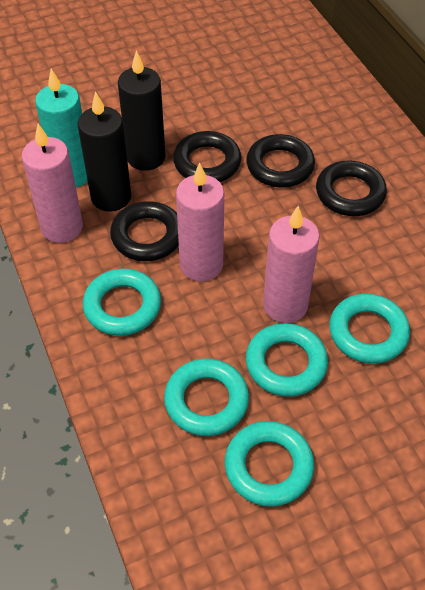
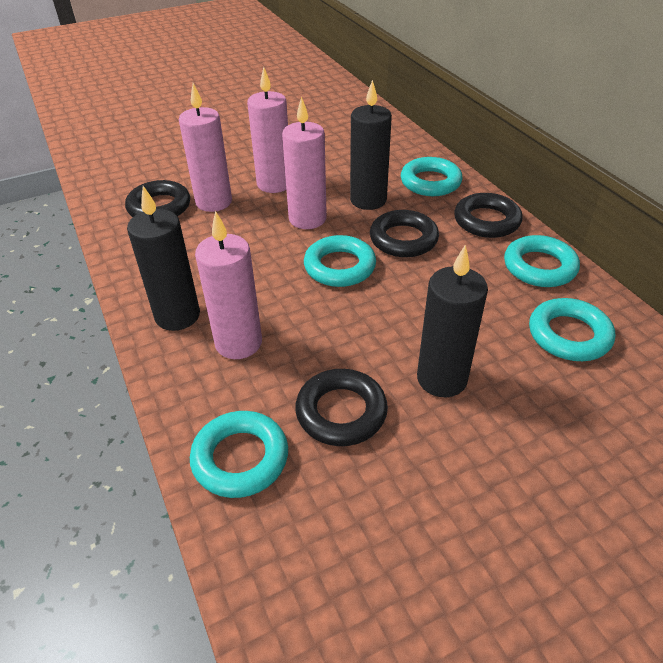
black candle: 2 -> 3
pink candle: 3 -> 4
turquoise candle: 1 -> 0

